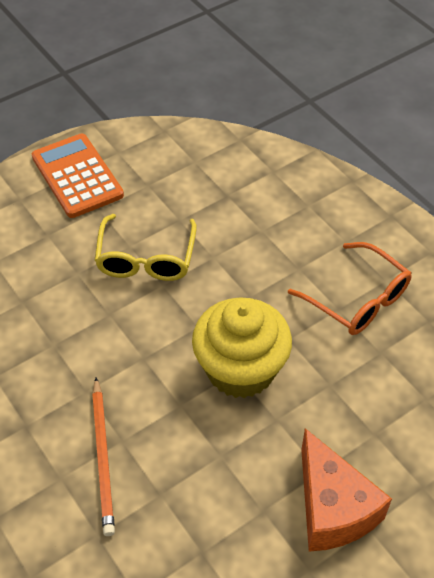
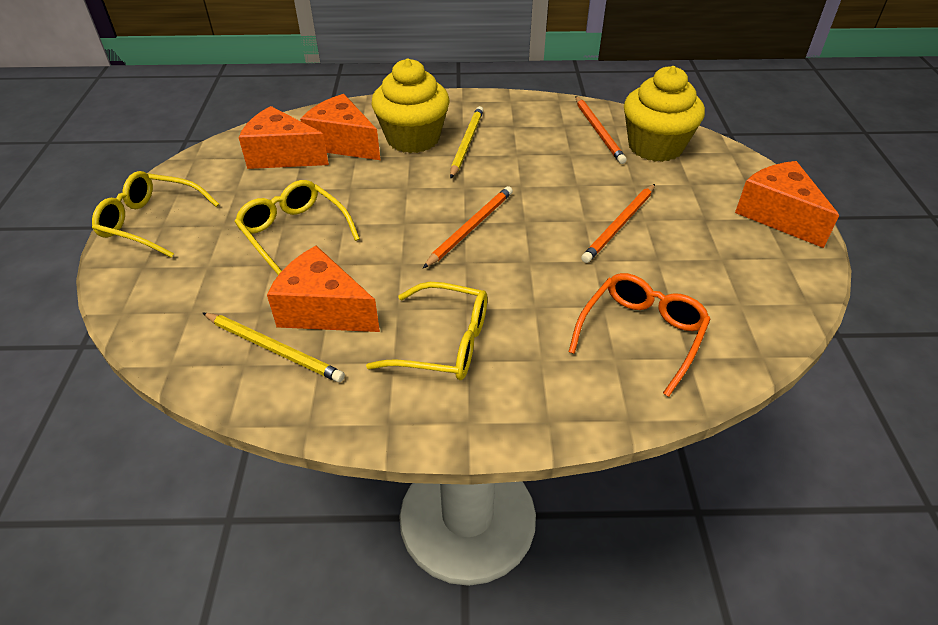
orange calculator: 1 -> 0
orange cheese: 1 -> 4
orange pencil: 1 -> 3
yellow cupcake: 1 -> 2
yellow glasses: 1 -> 3
yellow pencil: 0 -> 2

